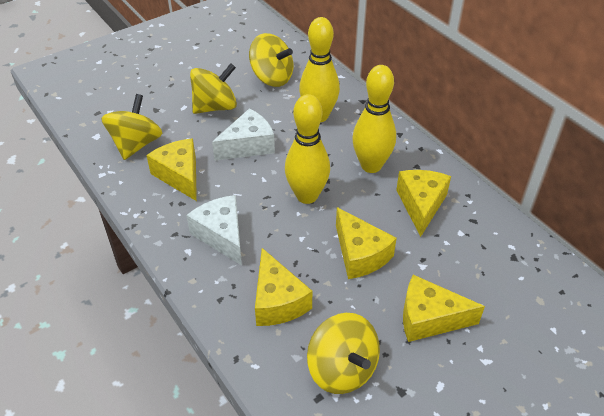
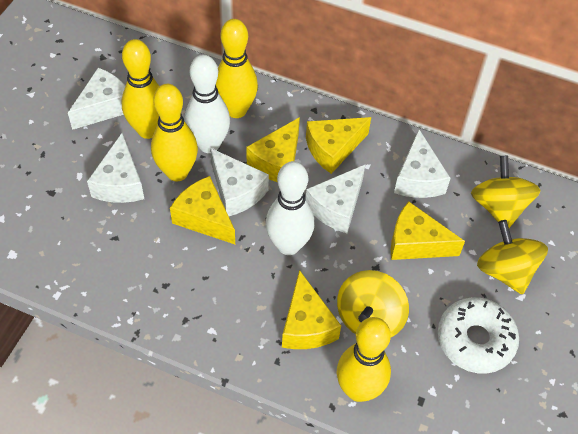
white bowling pin: 0 -> 2
white cheese: 2 -> 5
white donut: 0 -> 1
yellow bowling pin: 3 -> 4
yellow spinning top: 4 -> 3

